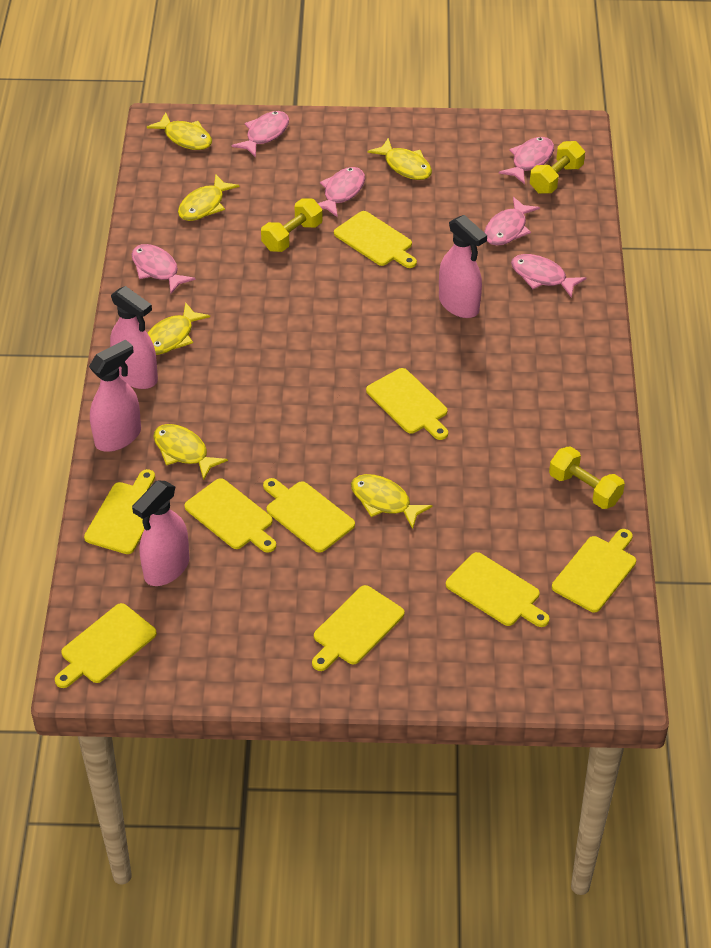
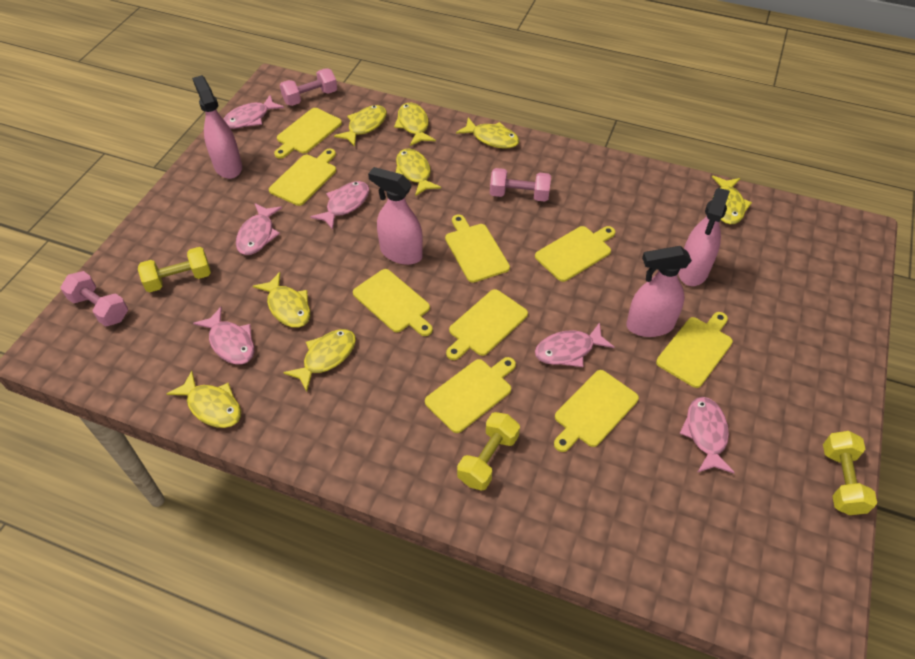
pink dumbbell: 0 -> 3
yellow fish: 6 -> 8

